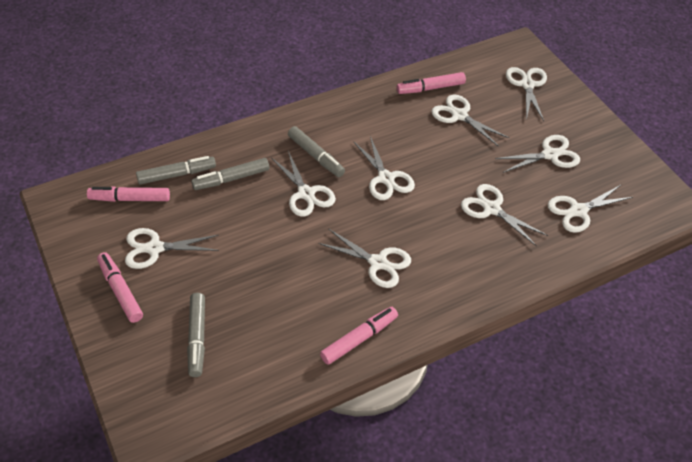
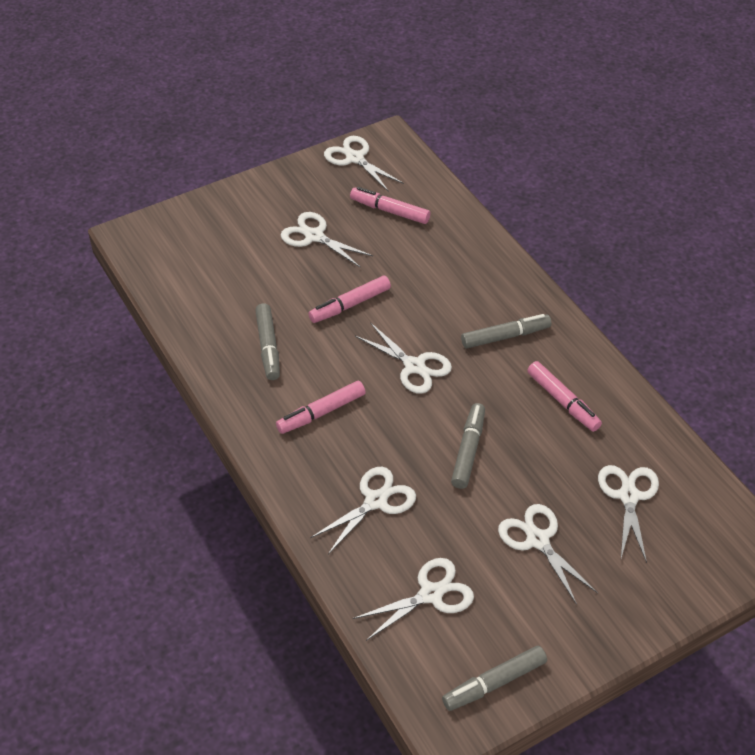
white scissors: 9 -> 7

